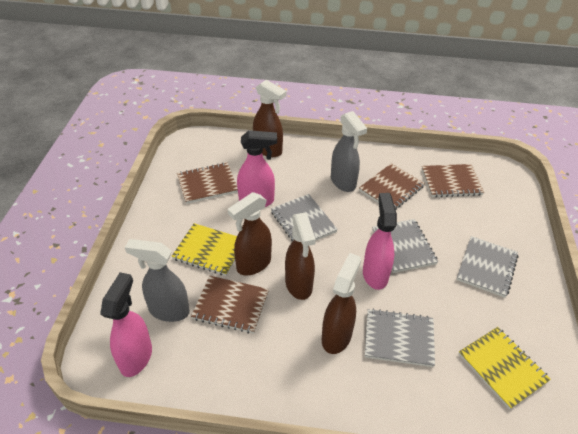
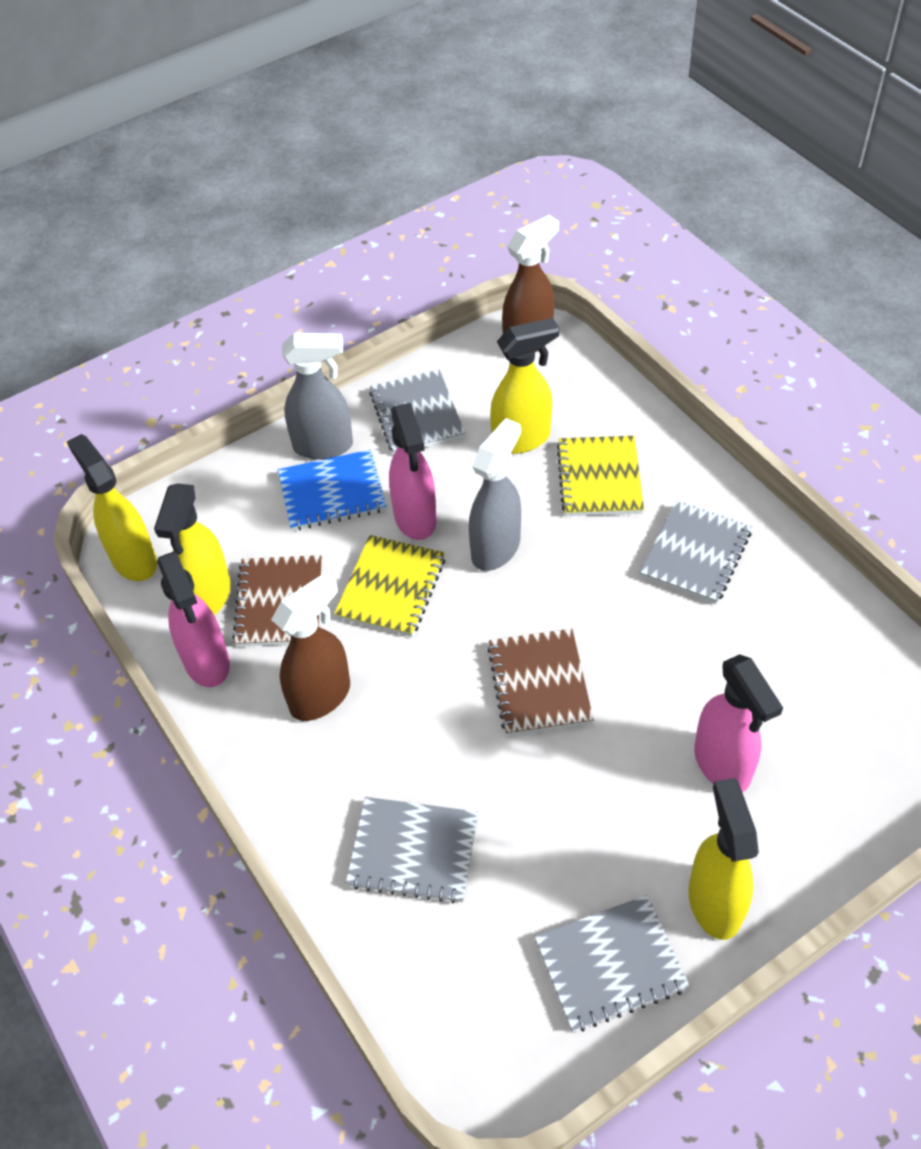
blue notebook: 0 -> 1
brown notebook: 4 -> 2
brown spray bottle: 4 -> 2
yellow spray bottle: 0 -> 4

